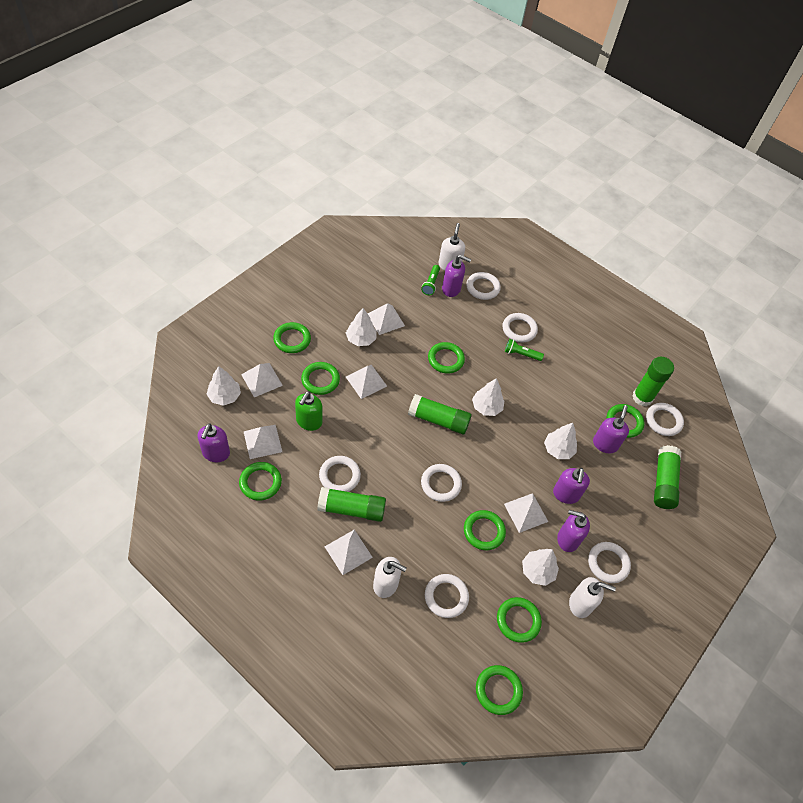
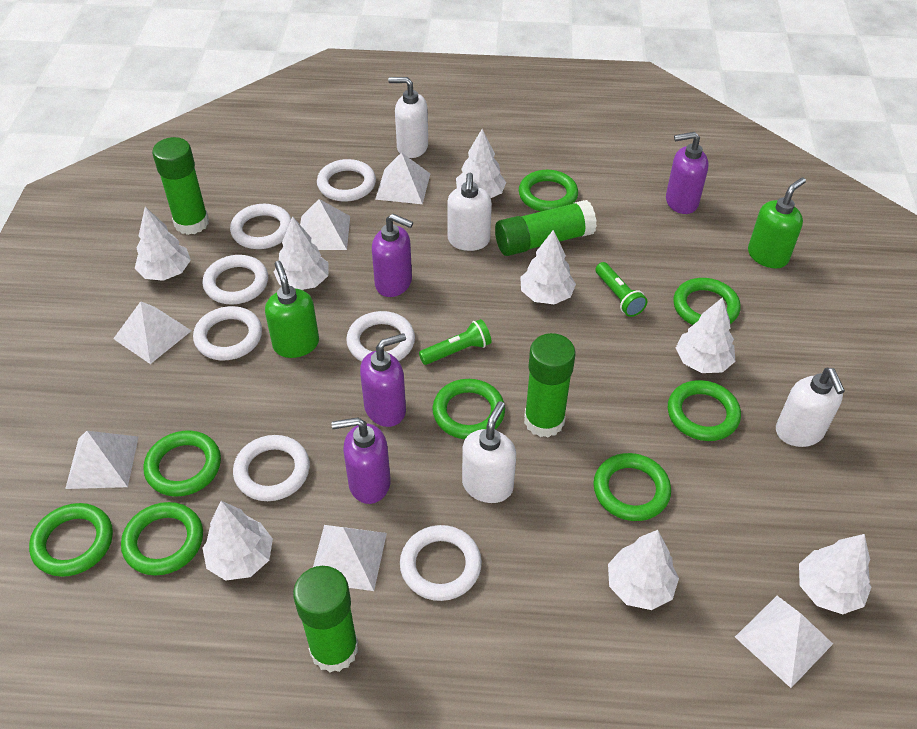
green soap dispenser: 1 -> 2
purple soap dispenser: 5 -> 4
white soap dispenser: 3 -> 4
white tree: 5 -> 8

